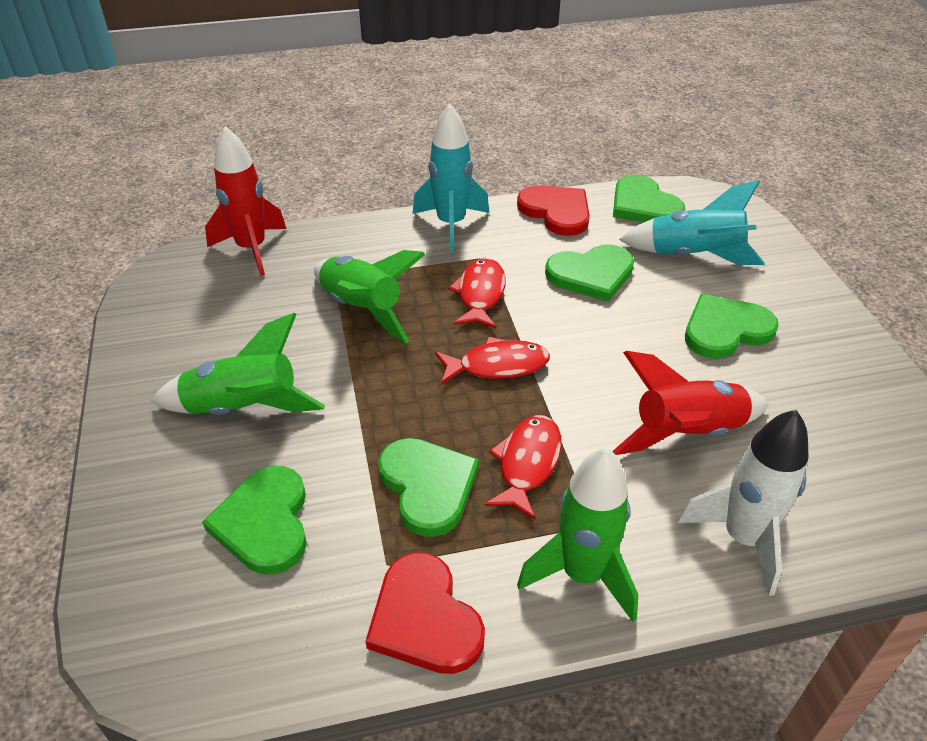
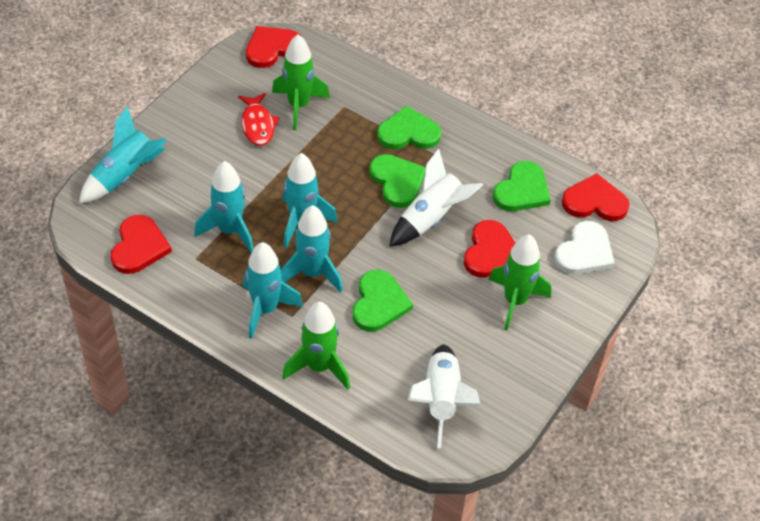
green heart: 5 -> 4
red fish: 3 -> 1
red heart: 2 -> 4
red rocket: 2 -> 0
turquoise rocket: 2 -> 5
white heart: 0 -> 1
white rocket: 1 -> 2

